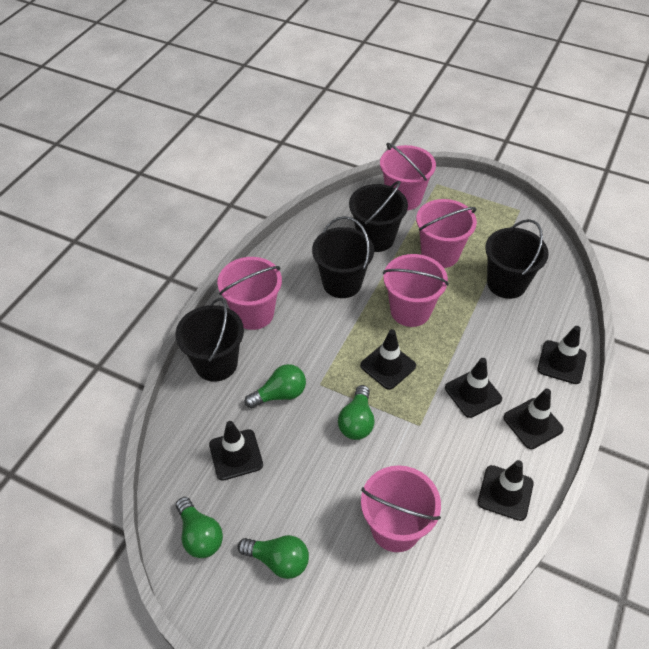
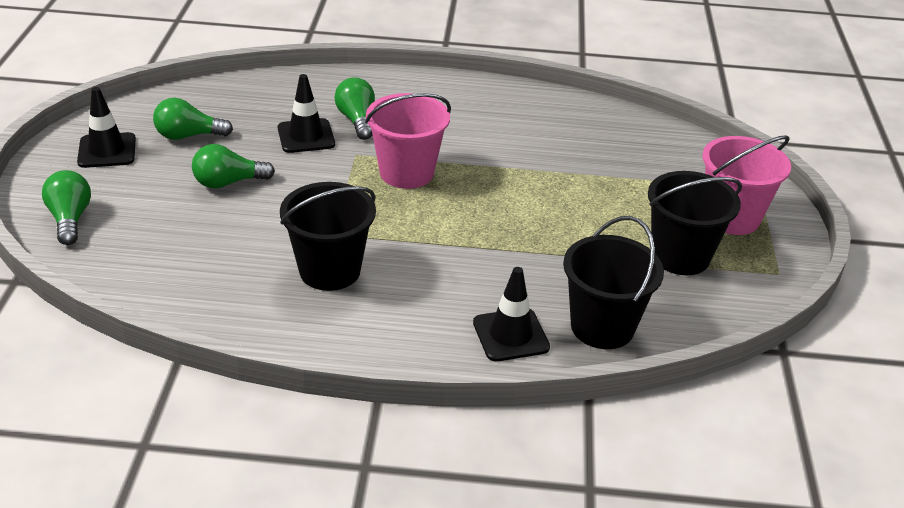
black bucket: 4 -> 3
black traffic cone: 6 -> 3
pink bucket: 5 -> 2

